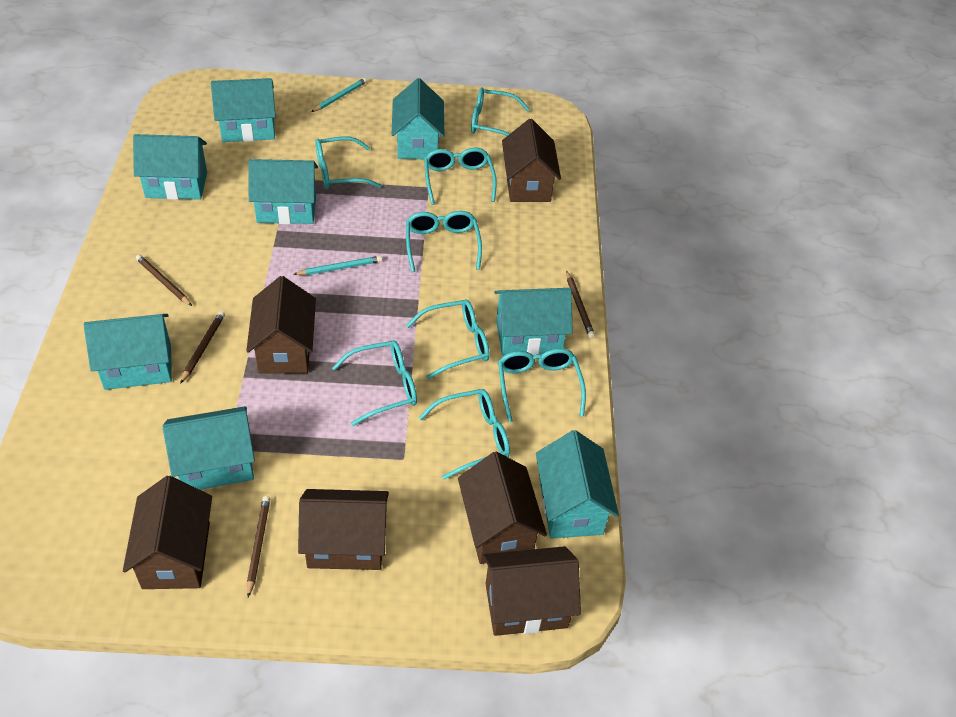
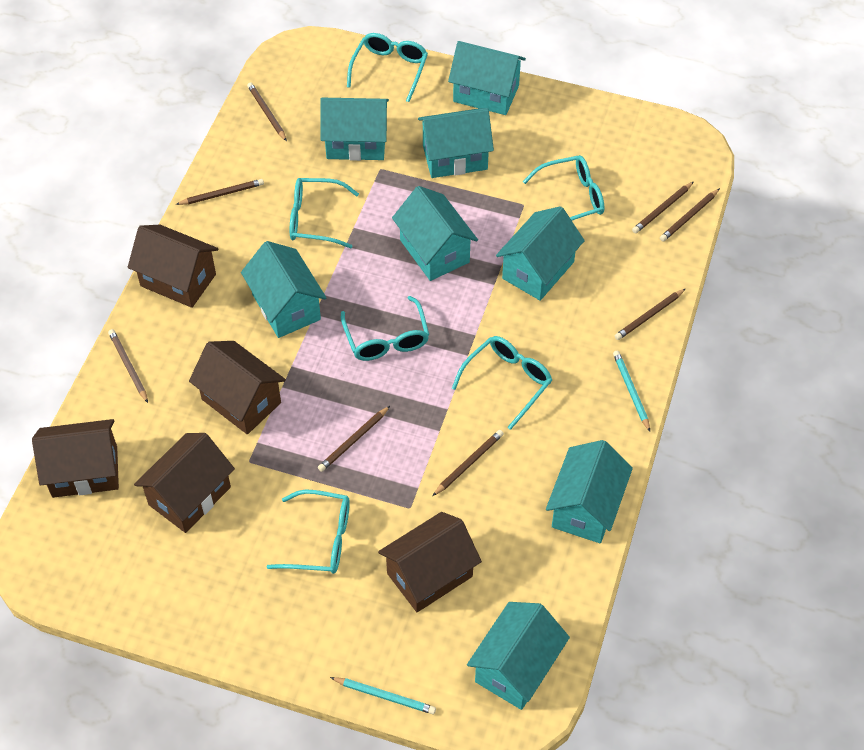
brown house: 6 -> 5
brown pencil: 4 -> 8
turquoise glasses: 8 -> 6

